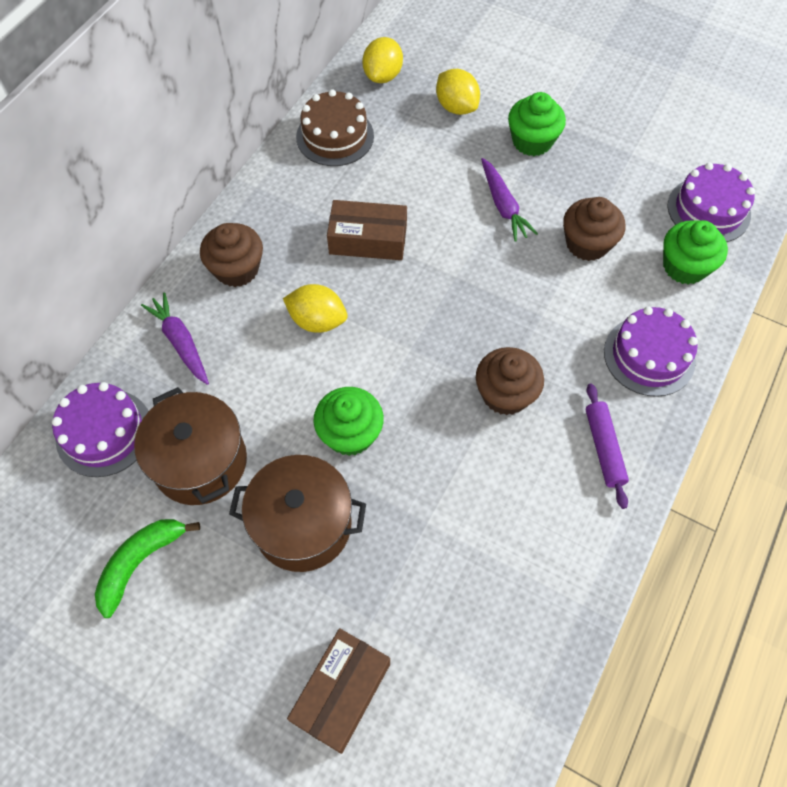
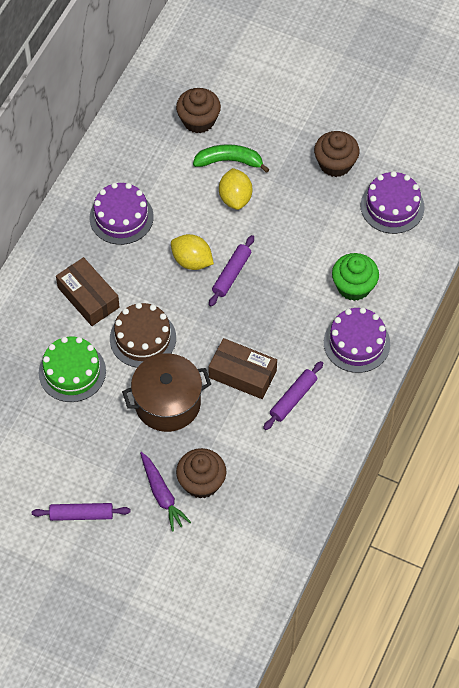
brown pot: 2 -> 1
green cake: 0 -> 1
green cupcake: 3 -> 1
purple carrot: 2 -> 1
purple rolling pin: 1 -> 3
yellow lemon: 3 -> 2

